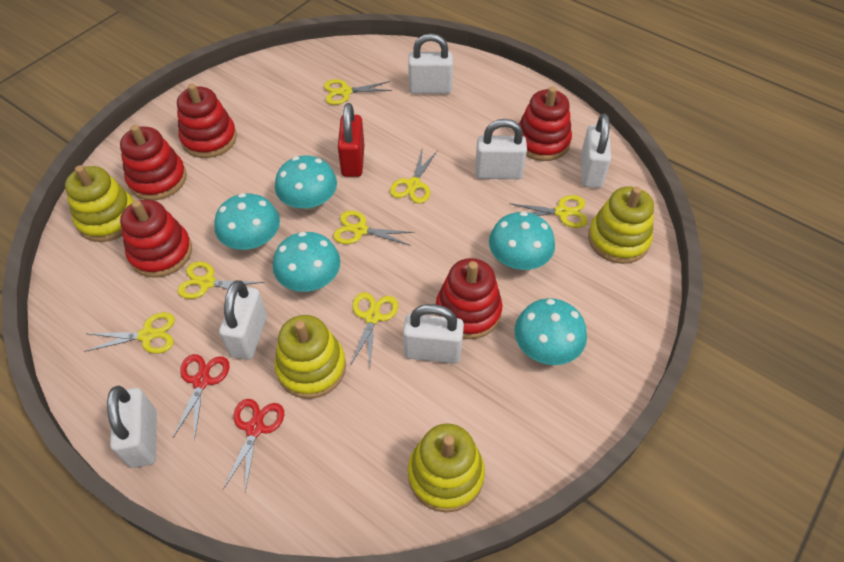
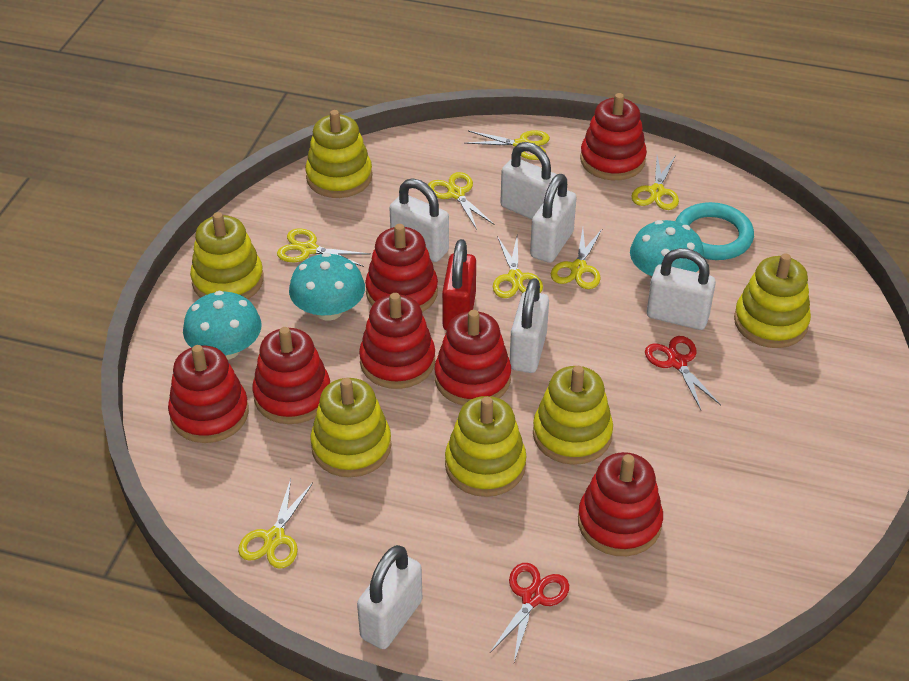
red stacking toy: 5 -> 7
turquoise mushroom: 5 -> 3
turquoise ring: 0 -> 1
yellow stacking toy: 4 -> 6

